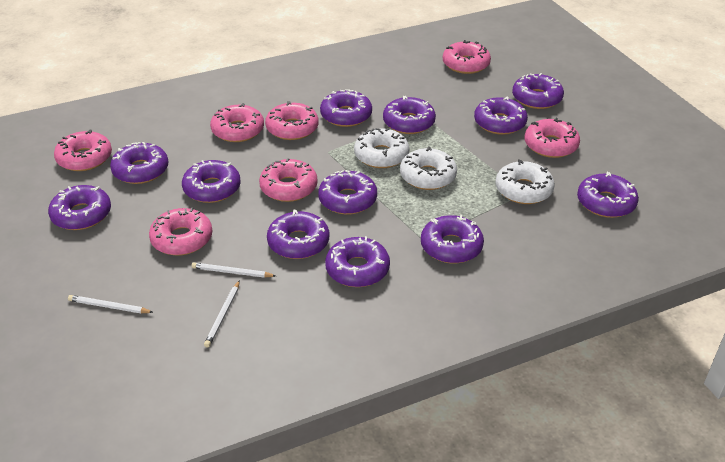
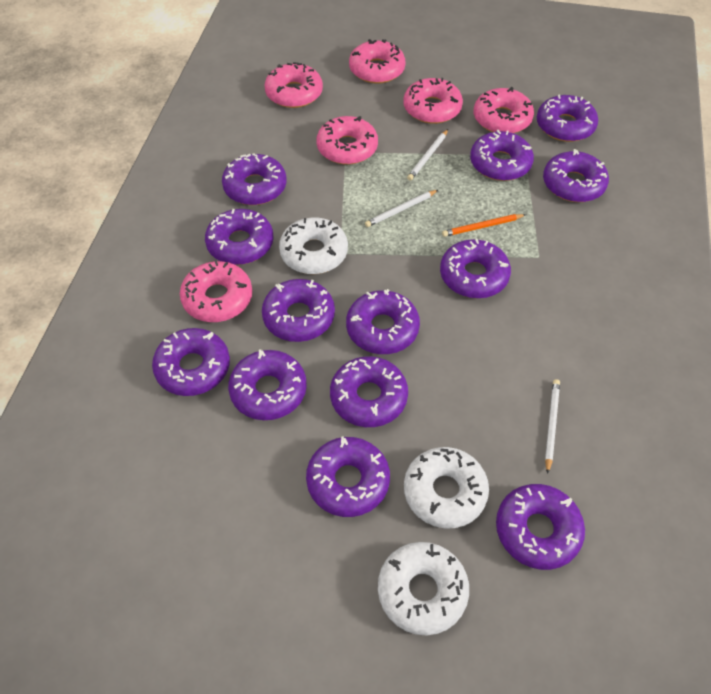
orange pencil: 0 -> 1
pink donut: 7 -> 6
purple donut: 12 -> 13

